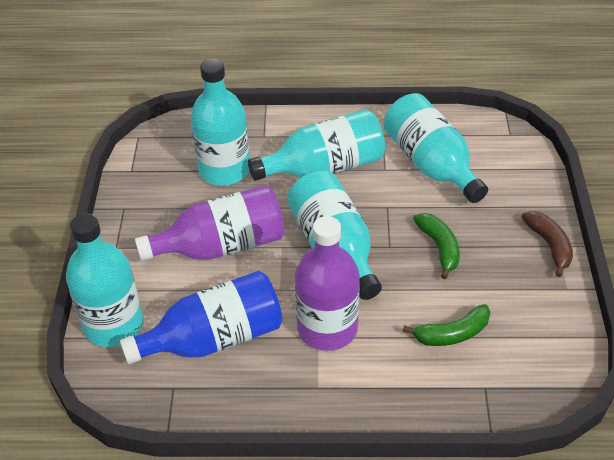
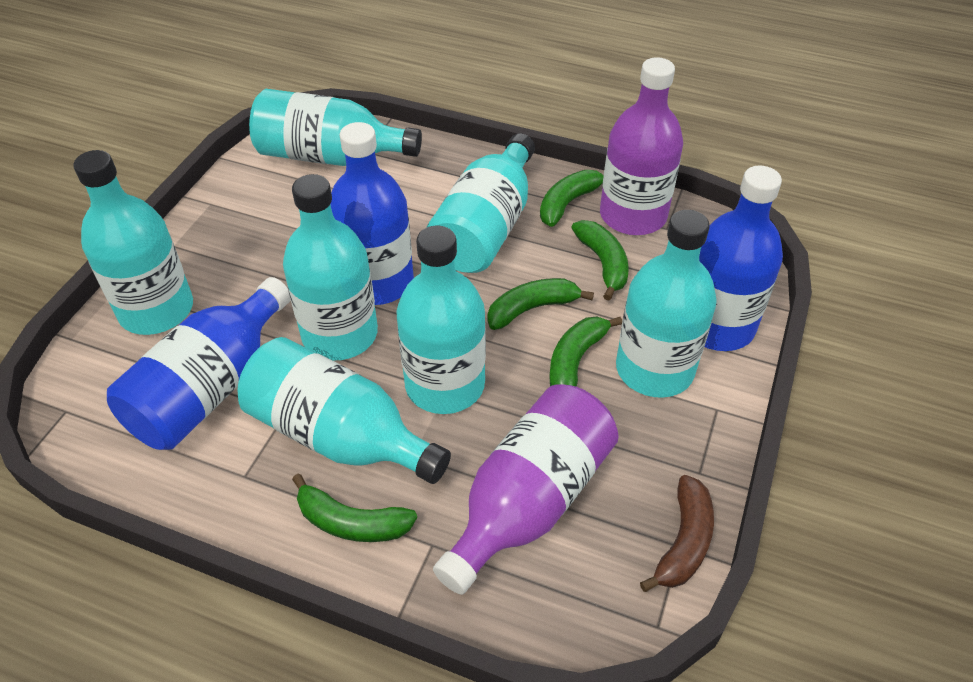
blue bottle: 1 -> 3
green banana: 2 -> 5
turquoise bottle: 5 -> 7

